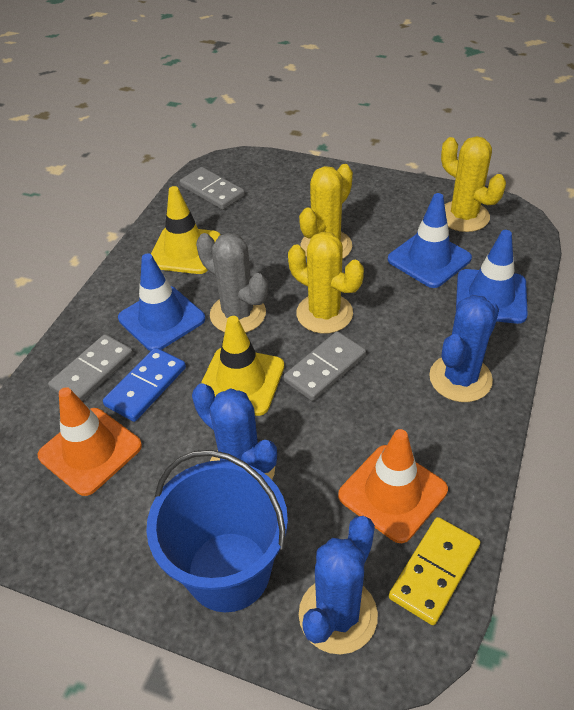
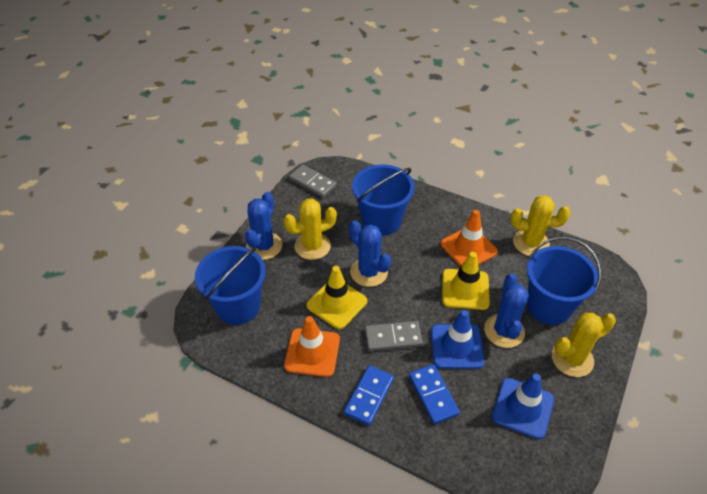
blue bucket: 1 -> 3
blue domino: 1 -> 2
blue traffic cone: 3 -> 2
grey cactus: 1 -> 0
grey domino: 3 -> 2
yellow domino: 1 -> 0

